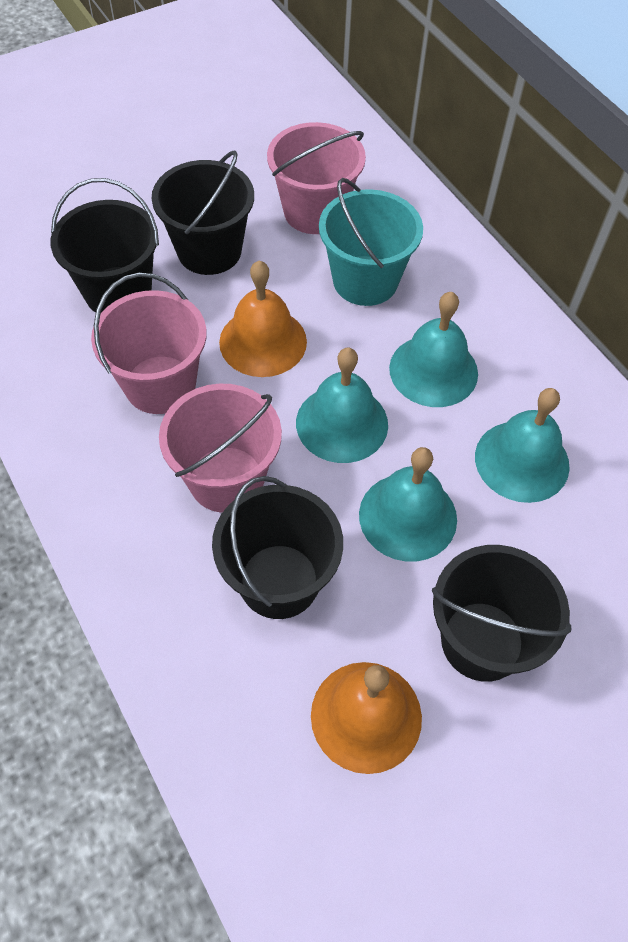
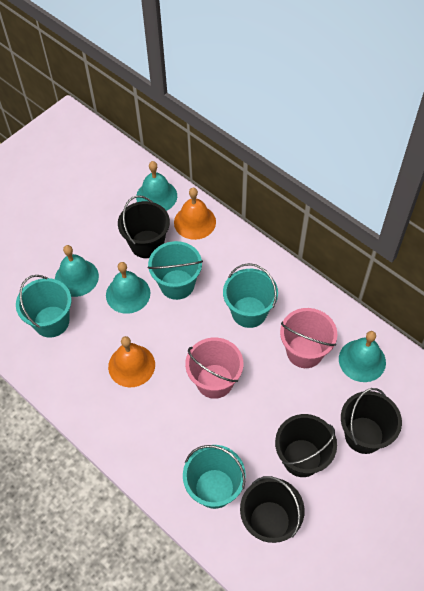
pink bucket: 3 -> 2
turquoise bucket: 1 -> 4

